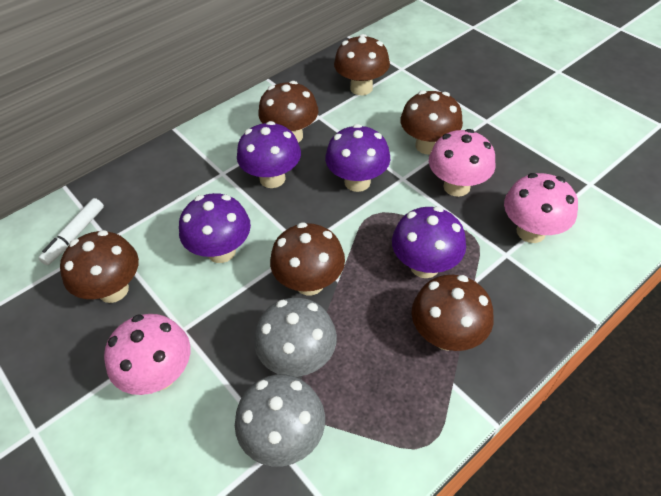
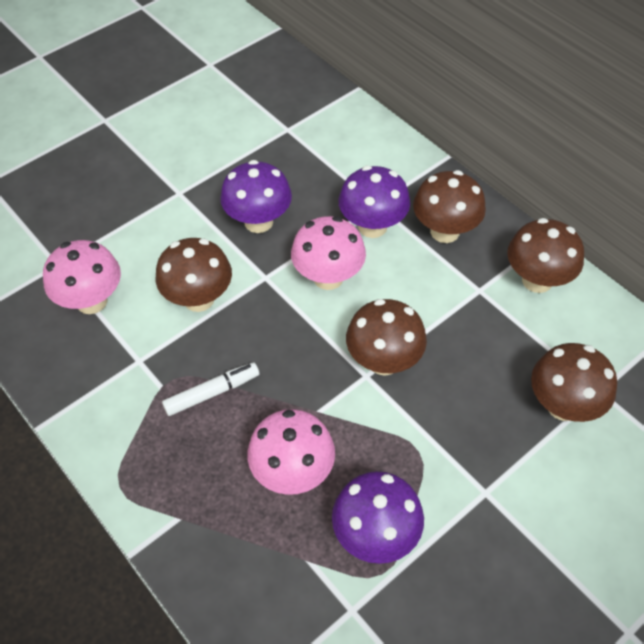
brown mushroom: 6 -> 5
grey mushroom: 2 -> 0
purple mushroom: 4 -> 3

